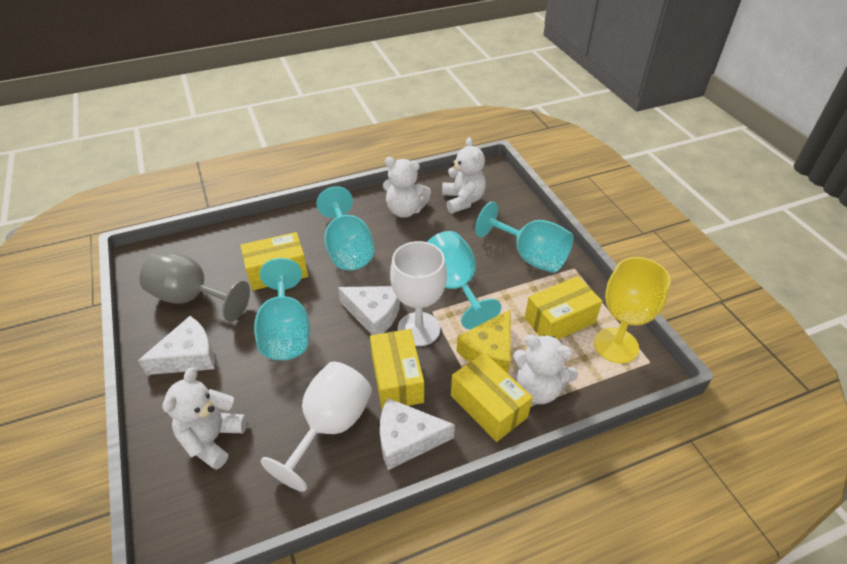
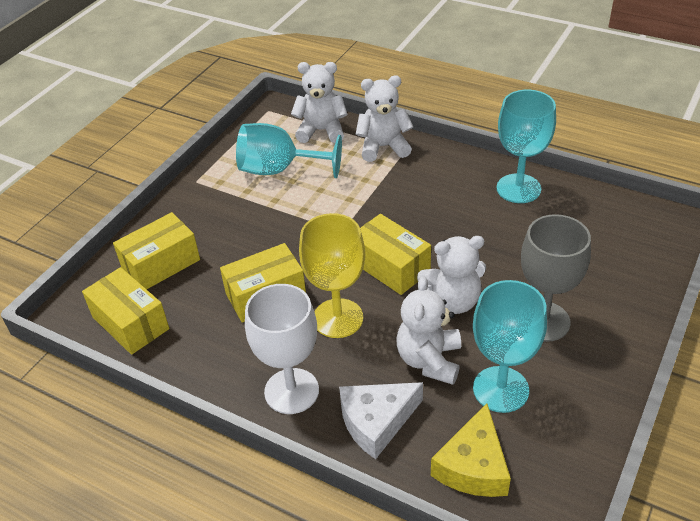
turquoise goblet: 4 -> 3
white cheese: 3 -> 1
white goblet: 2 -> 1

